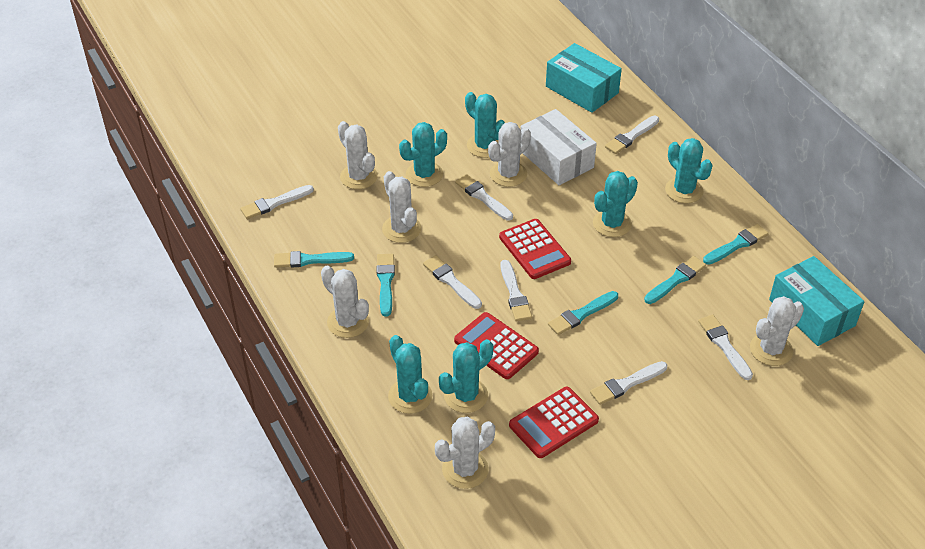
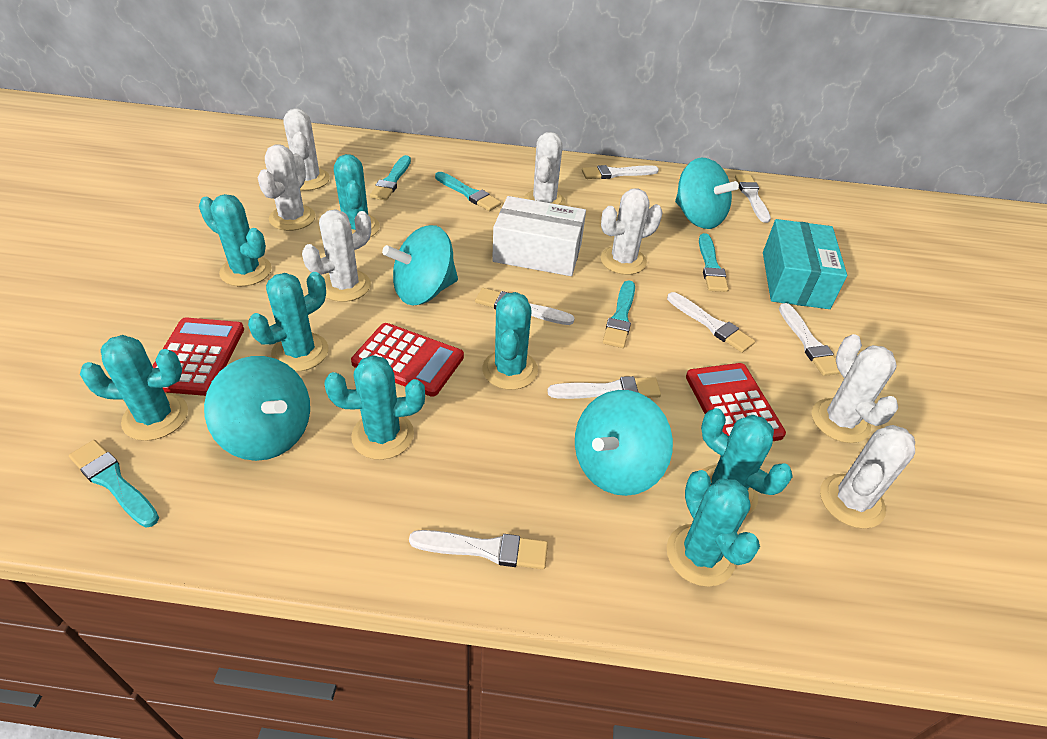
turquoise box: 2 -> 1
turquoise cactus: 6 -> 8
turquoise spinning top: 0 -> 4
white cactus: 6 -> 7

